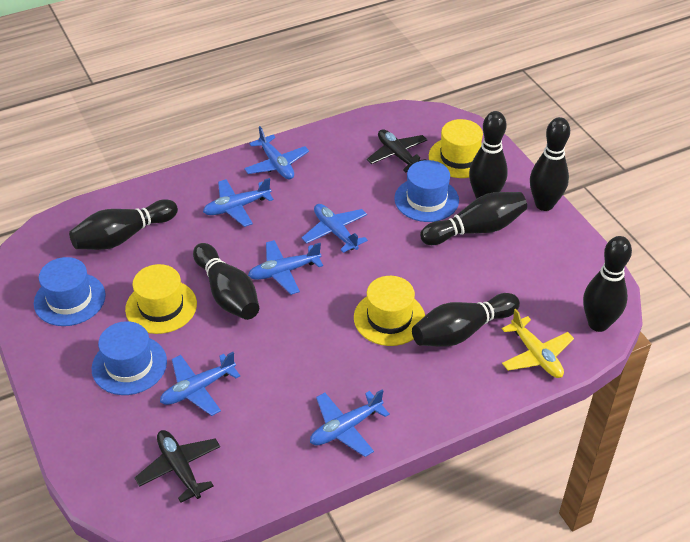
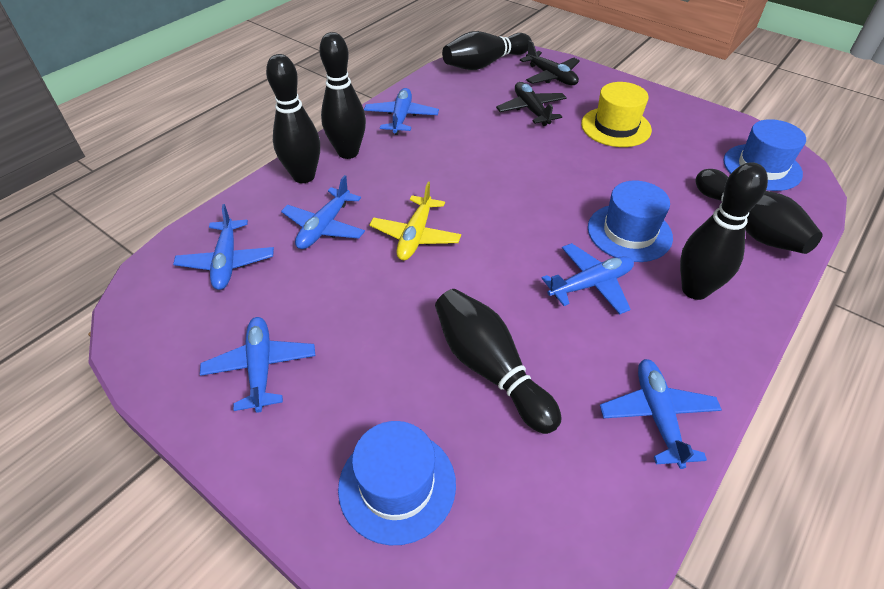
black bowling pin: 7 -> 6
yellow hat: 3 -> 1

